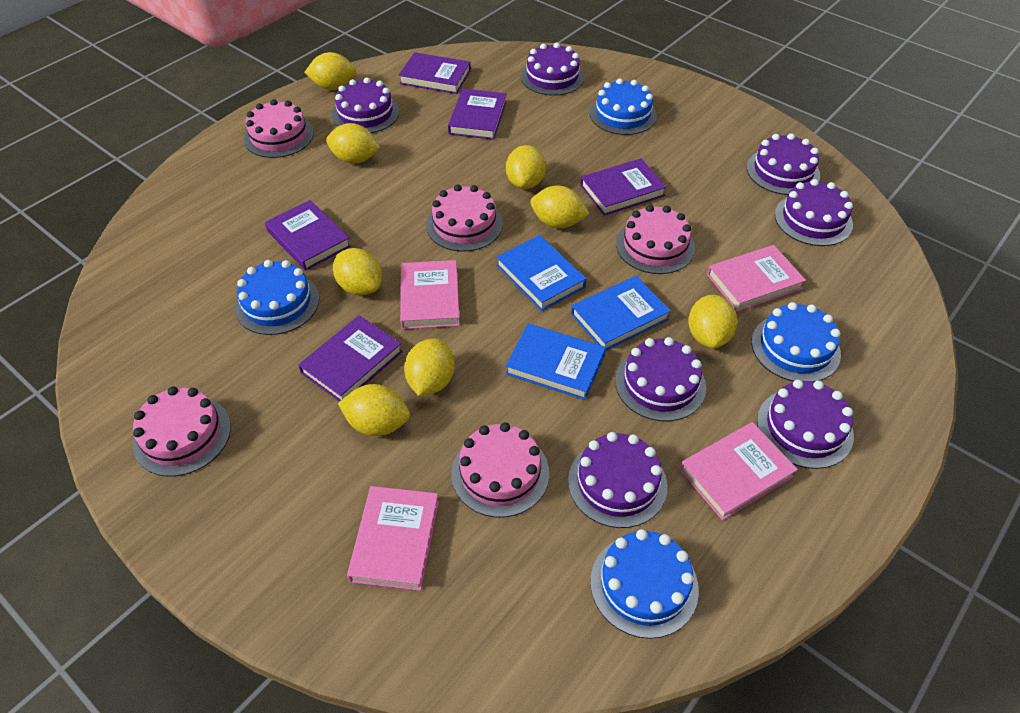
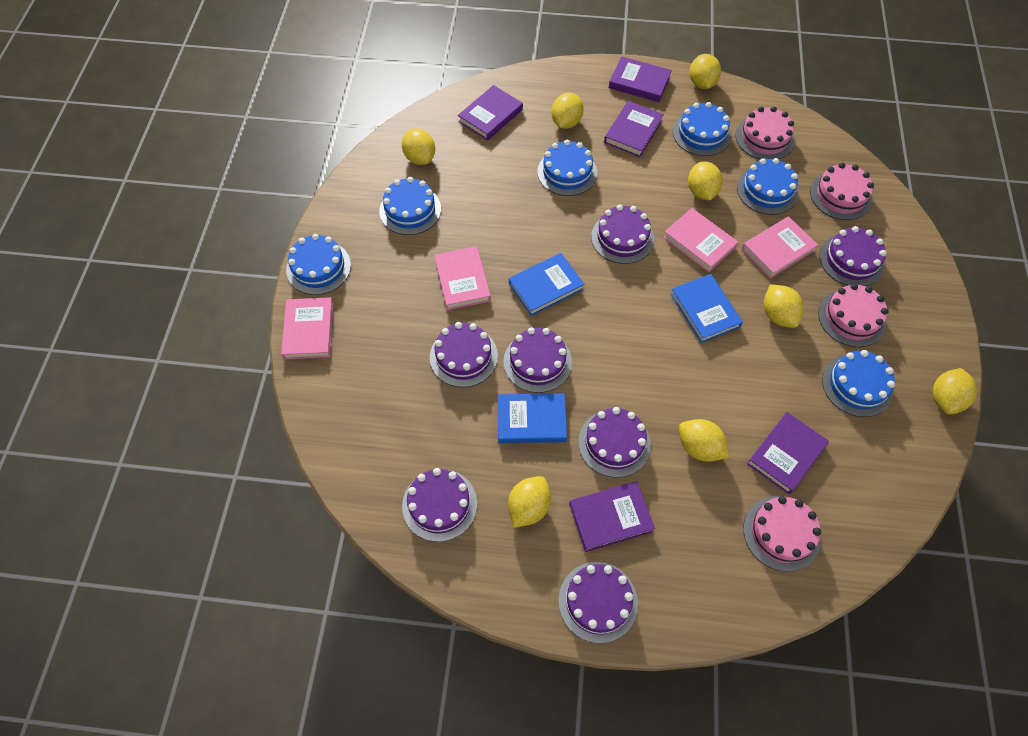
blue cake: 4 -> 6
pink cake: 5 -> 4

